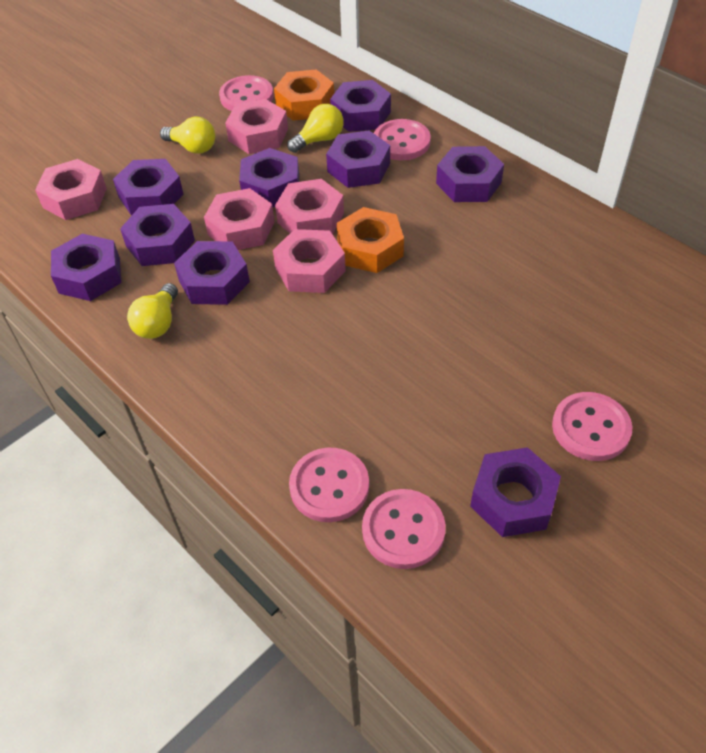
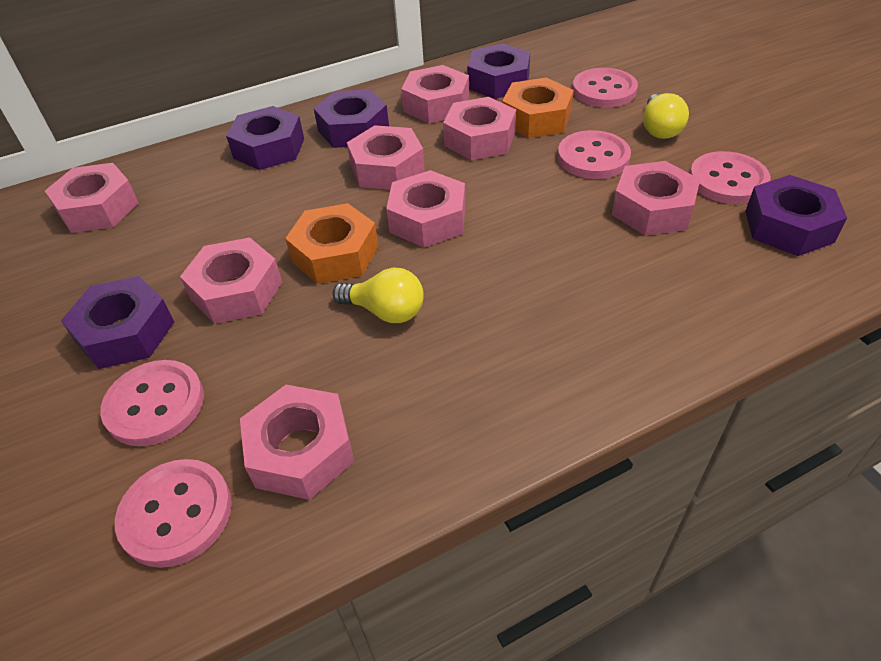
pink nut: 5 -> 8
purple nut: 9 -> 5
yellow light bulb: 3 -> 2

